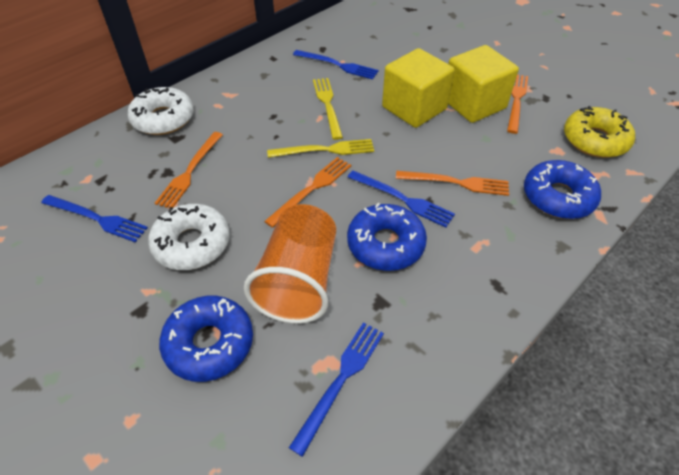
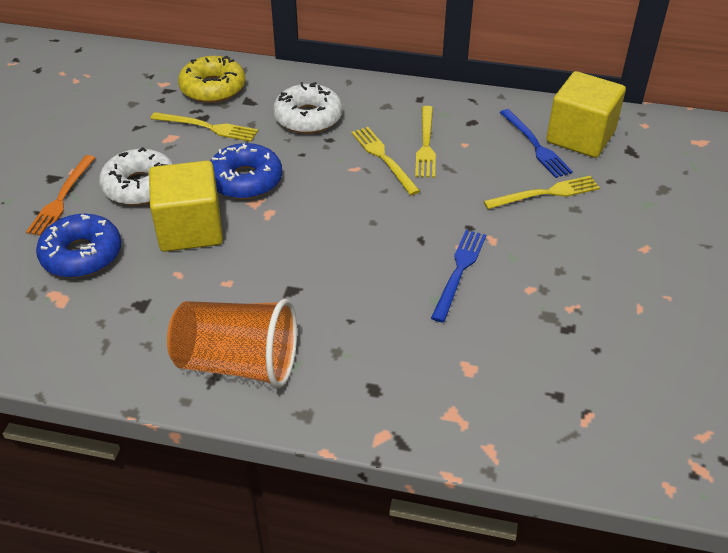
blue donut: 3 -> 2
blue fork: 4 -> 2
orange fork: 4 -> 1
yellow fork: 2 -> 4

